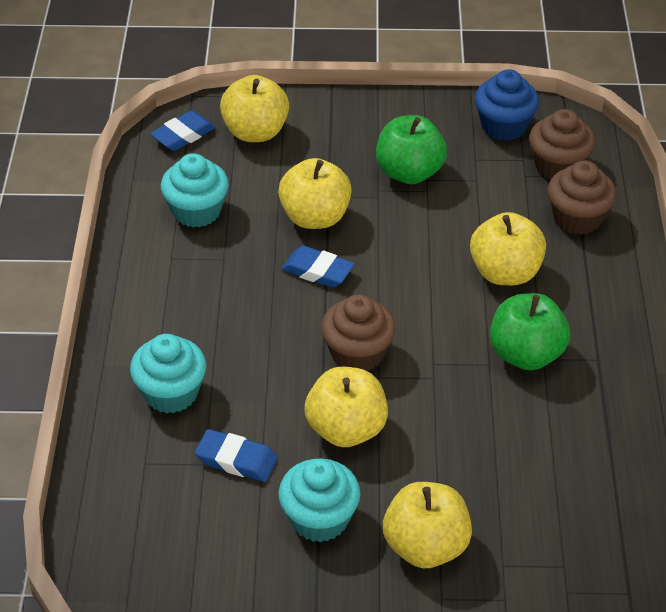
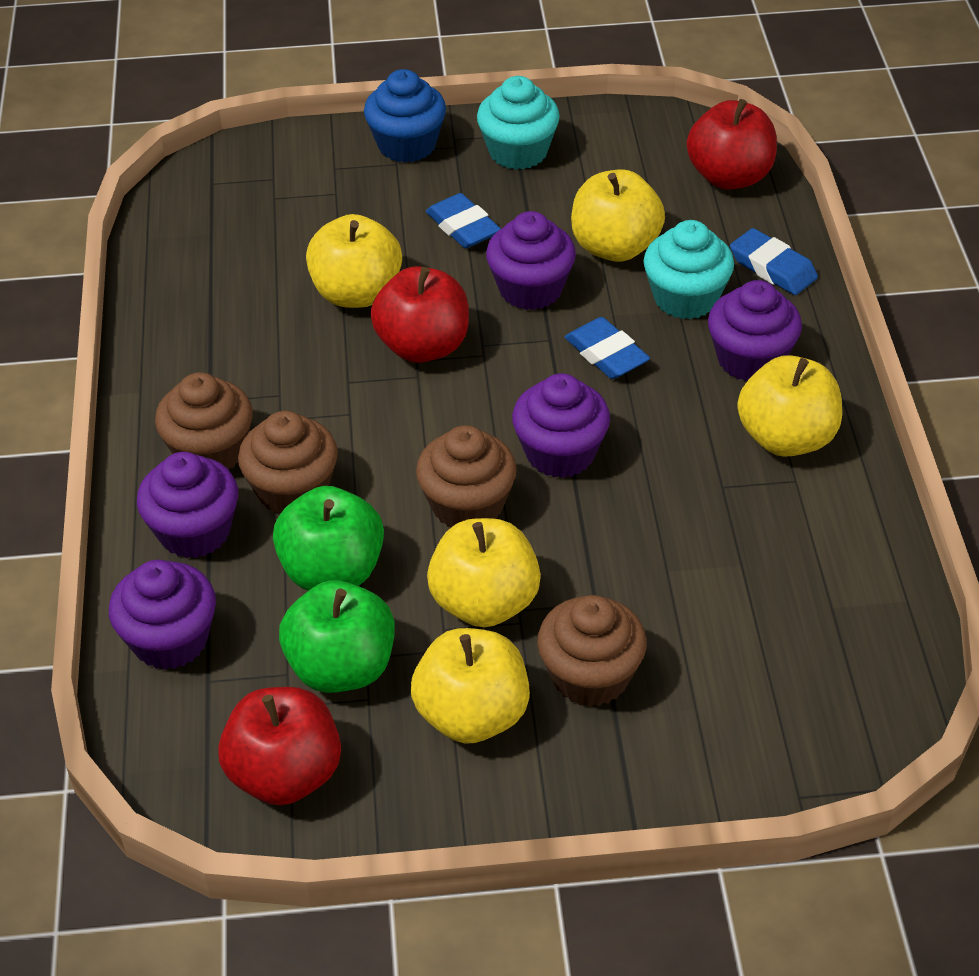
brown cupcake: 3 -> 4
purple cupcake: 0 -> 5
red apple: 0 -> 3
turquoise cupcake: 3 -> 2

